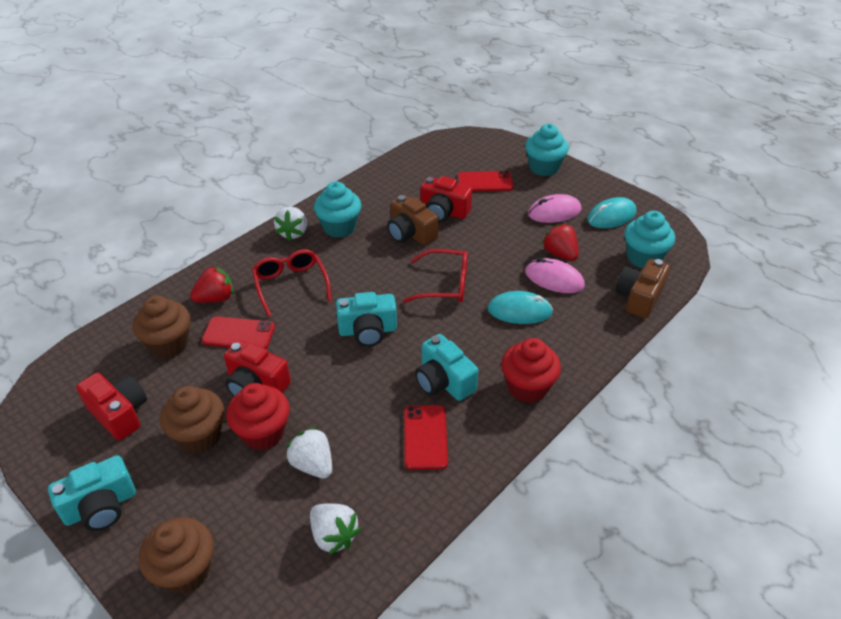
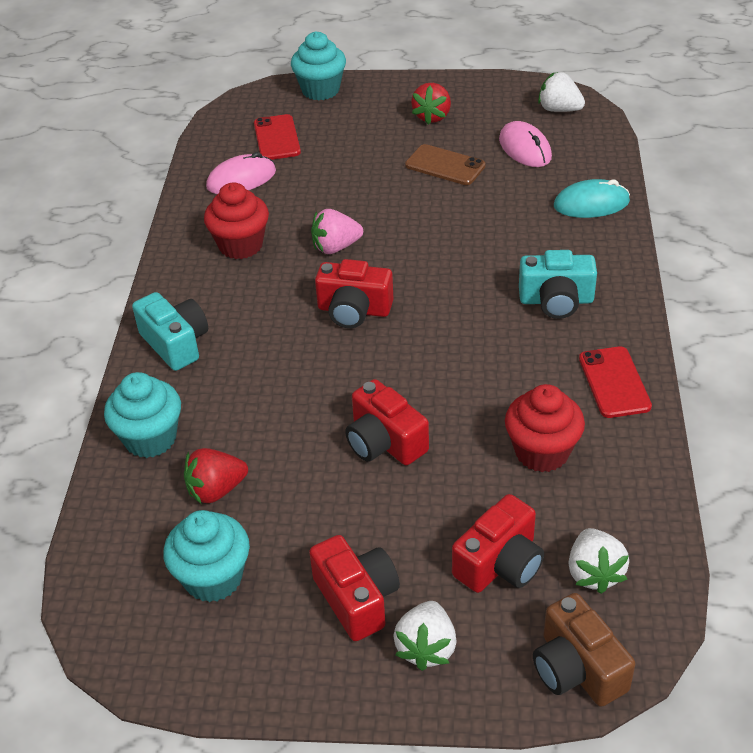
brown camera: 2 -> 1
brown cupcake: 3 -> 0
brown phone: 0 -> 1
pink strawberry: 0 -> 1
red camera: 3 -> 4
red glasses: 2 -> 0
red phone: 3 -> 2
turquoise camera: 3 -> 2
turquoise mouse: 2 -> 1

